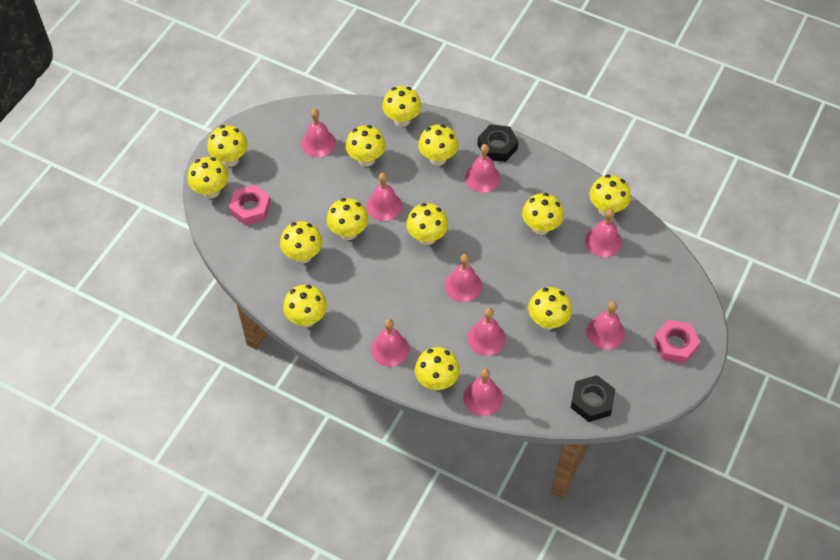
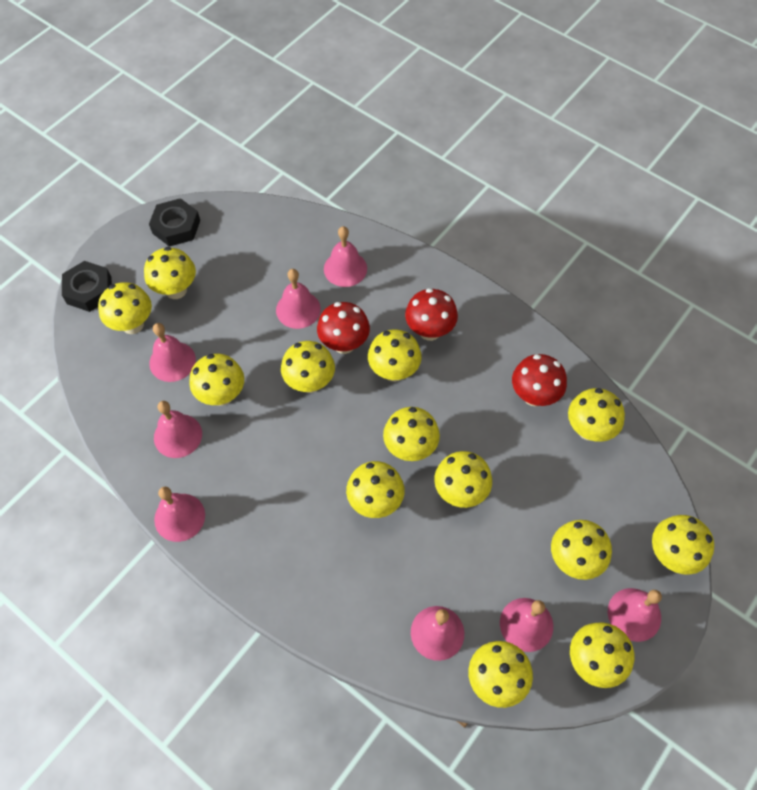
pink bell: 9 -> 8
pink nut: 2 -> 0
red mushroom: 0 -> 3

